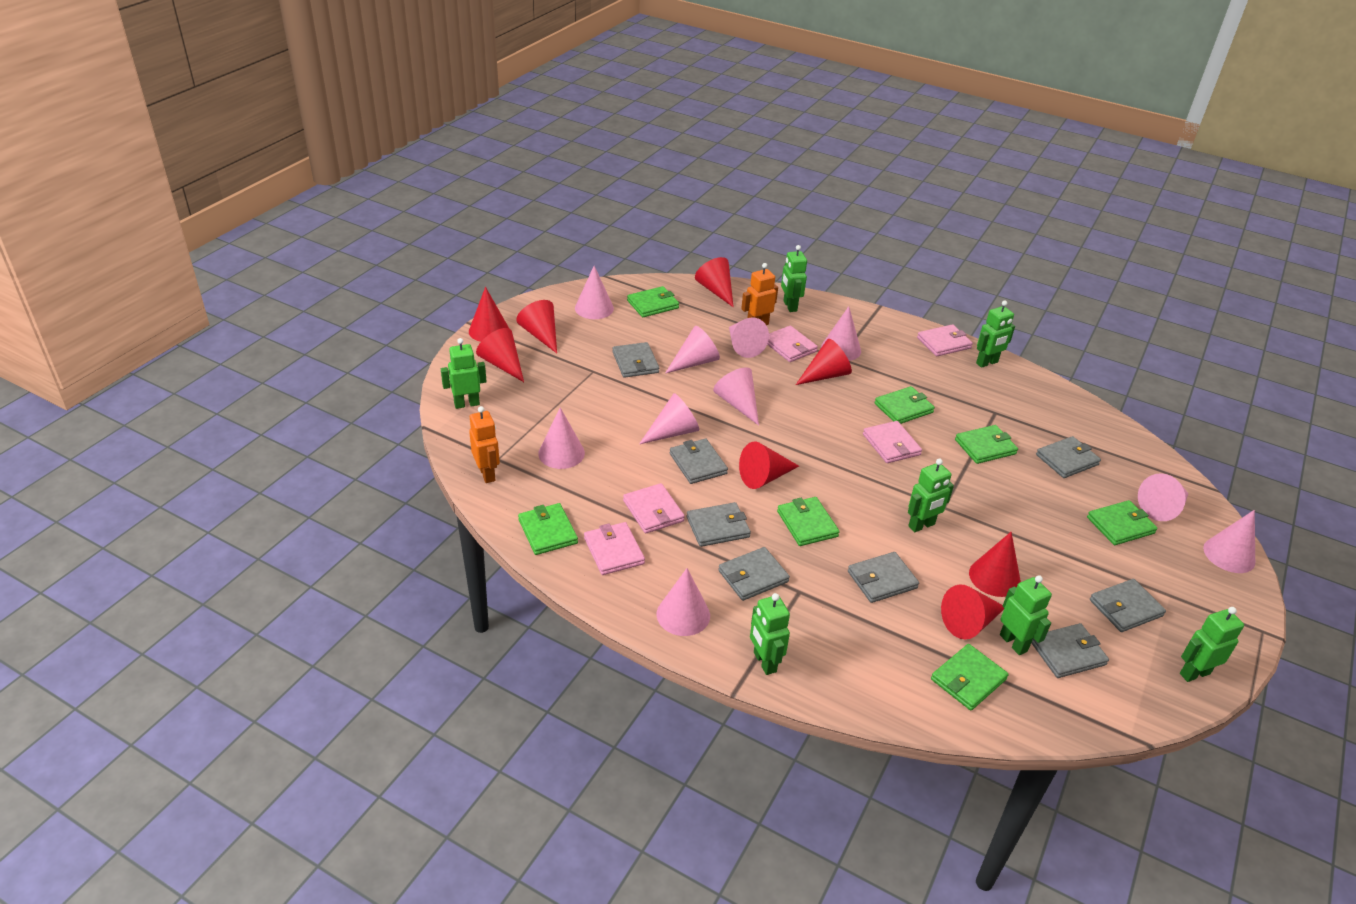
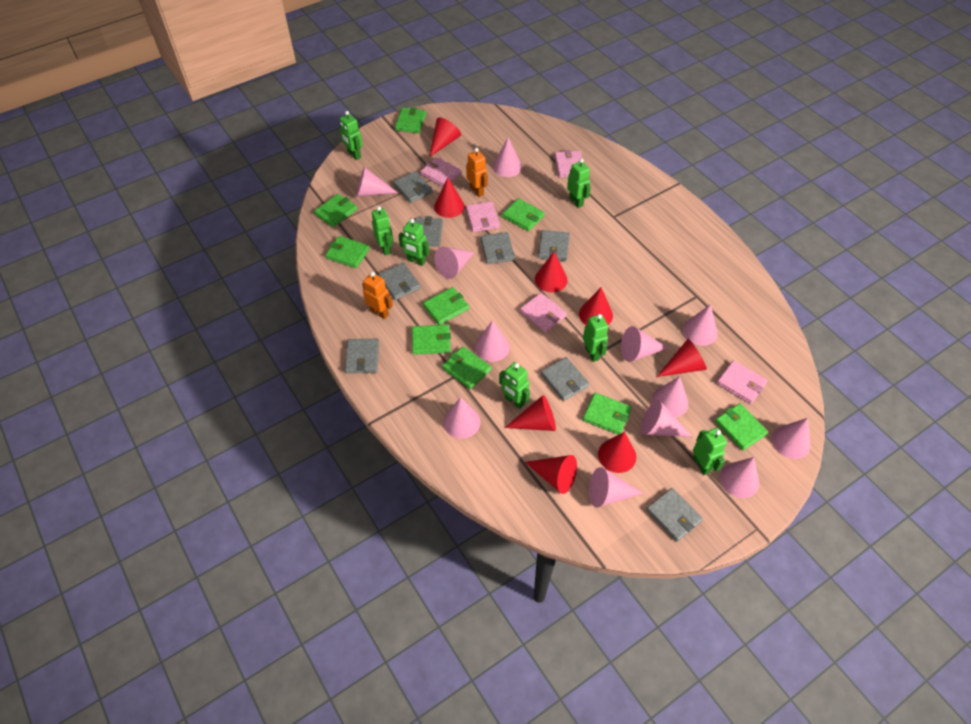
green wallet: 7 -> 9
pink cone: 10 -> 12

